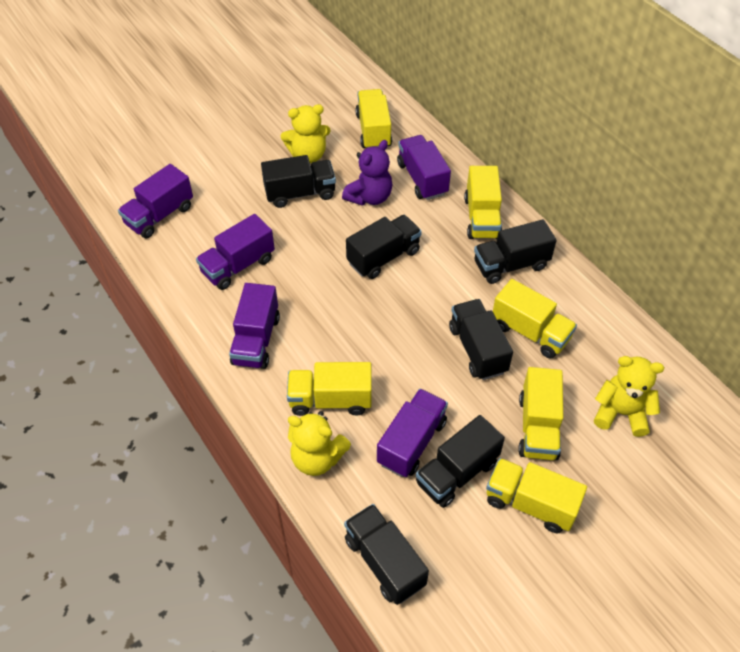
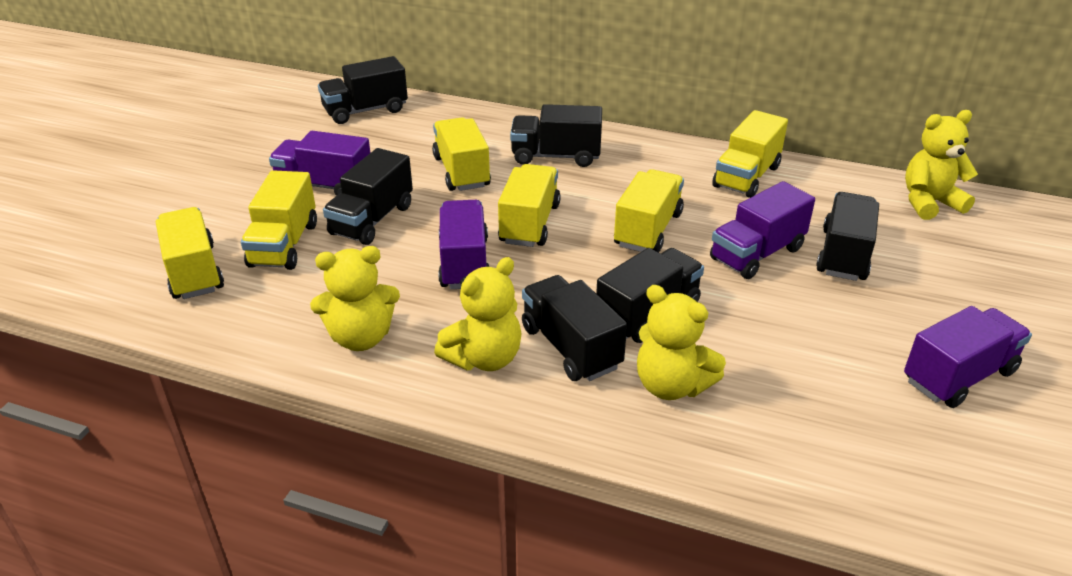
purple teddy bear: 1 -> 0
purple truck: 5 -> 4
yellow teddy bear: 3 -> 4

